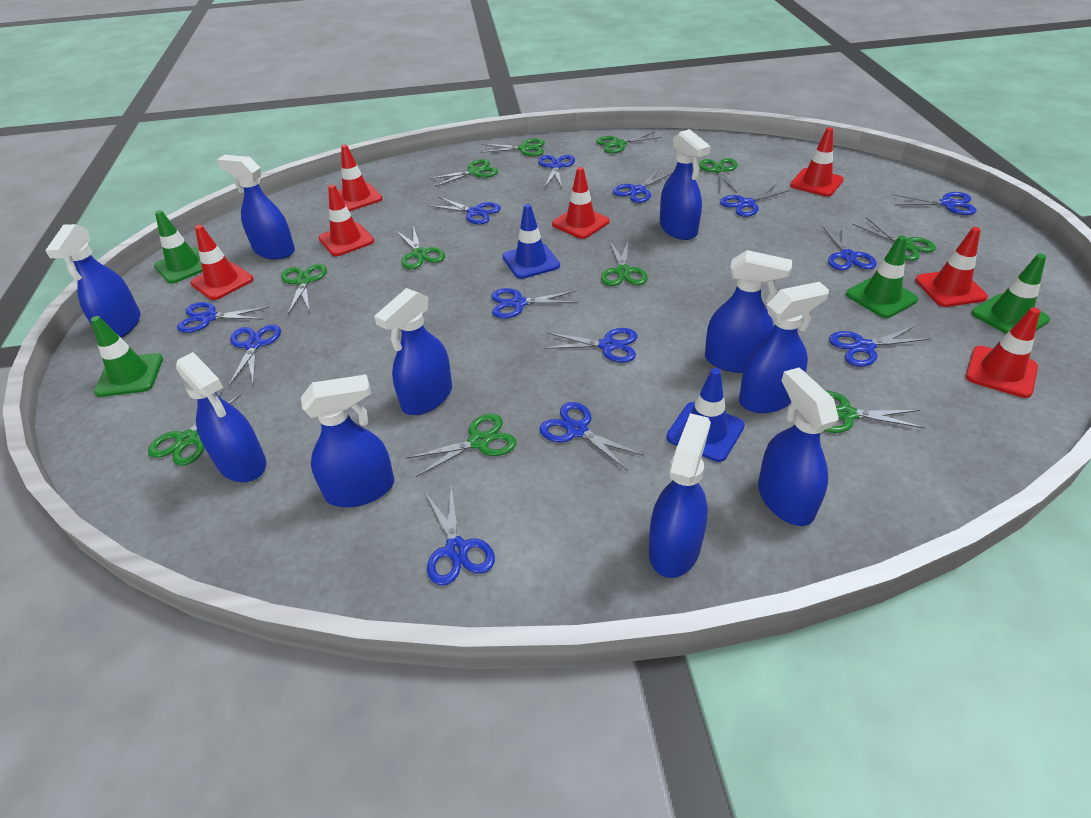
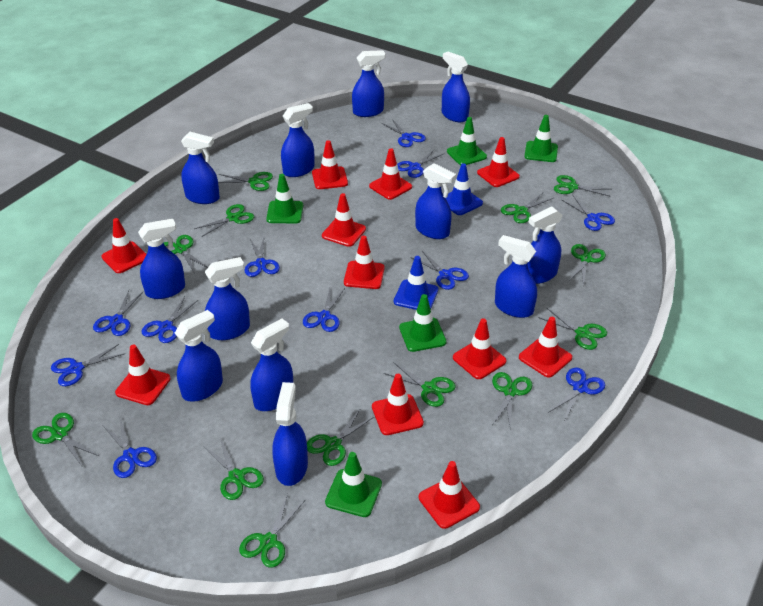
blue scissors: 13 -> 11
blue spray bottle: 10 -> 12
green scissors: 11 -> 13
green traffic cone: 4 -> 5
red traffic cone: 7 -> 11

